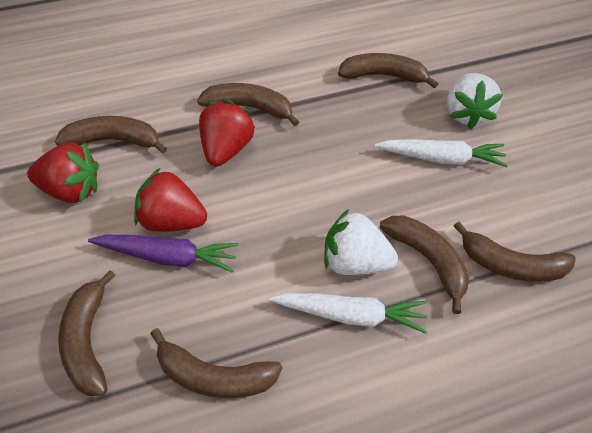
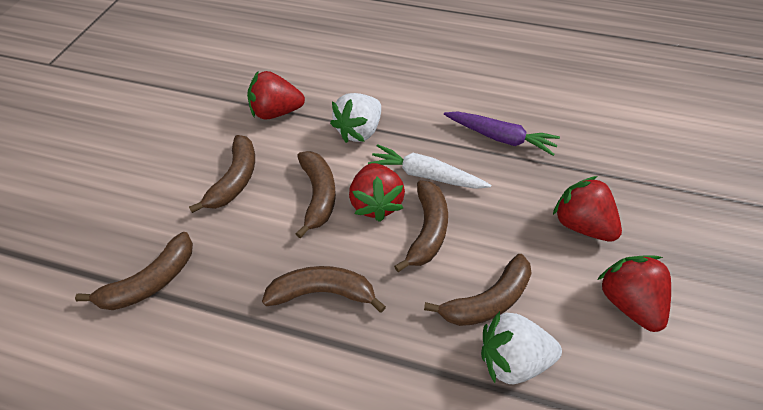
brown banana: 7 -> 6
red strawberry: 3 -> 4
white carrot: 2 -> 1

